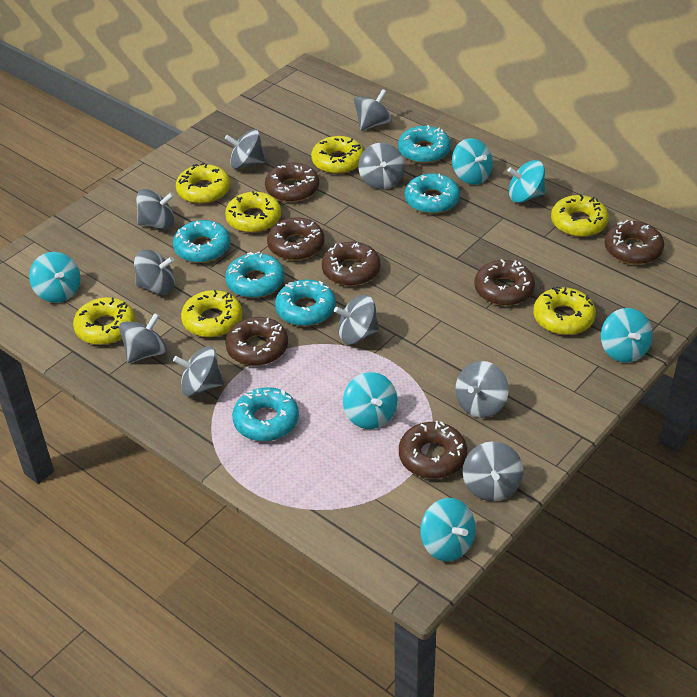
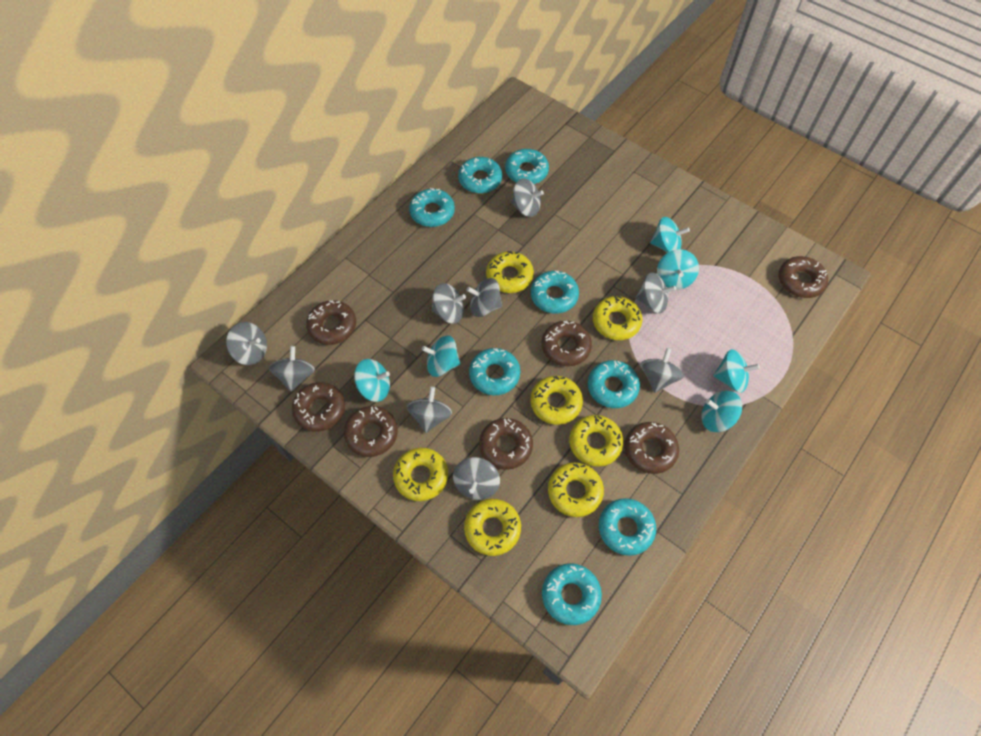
grey spinning top: 10 -> 9
turquoise donut: 6 -> 8

